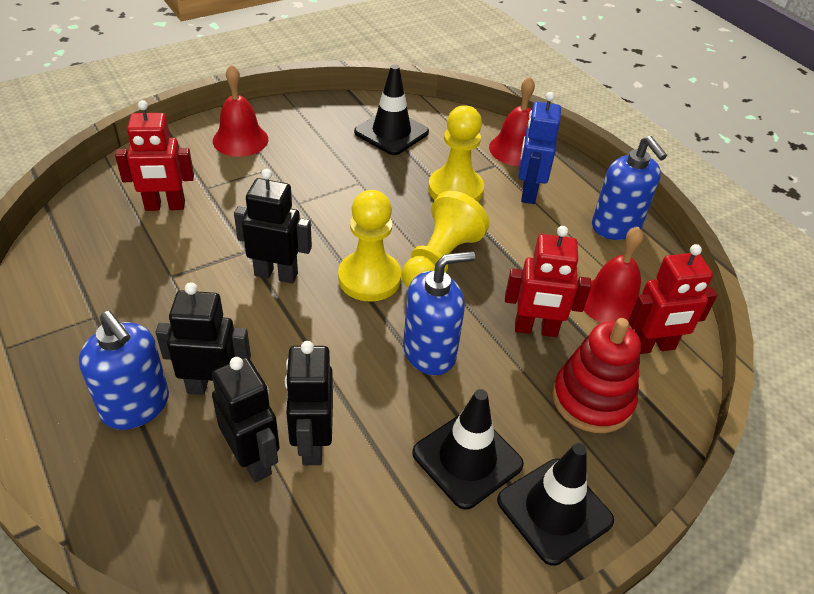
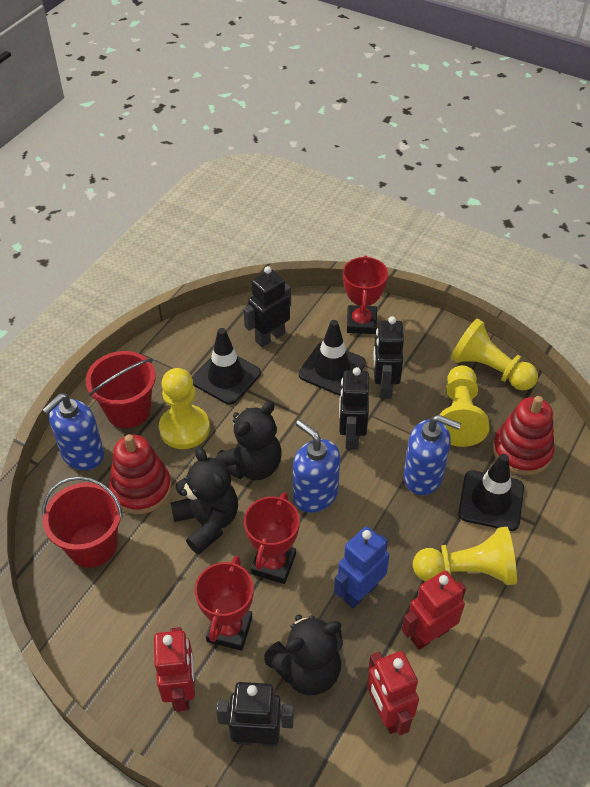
black teddy bear: 0 -> 3
red bell: 3 -> 0
red bucket: 0 -> 2
red stacking toy: 1 -> 2
red trophy: 0 -> 3
yellow pawn: 3 -> 4

